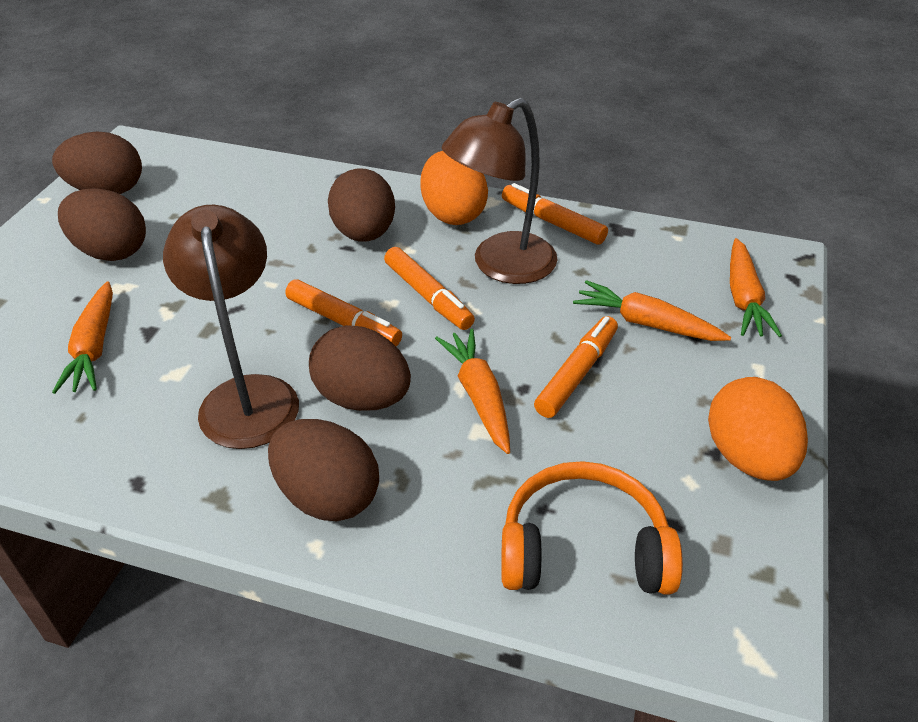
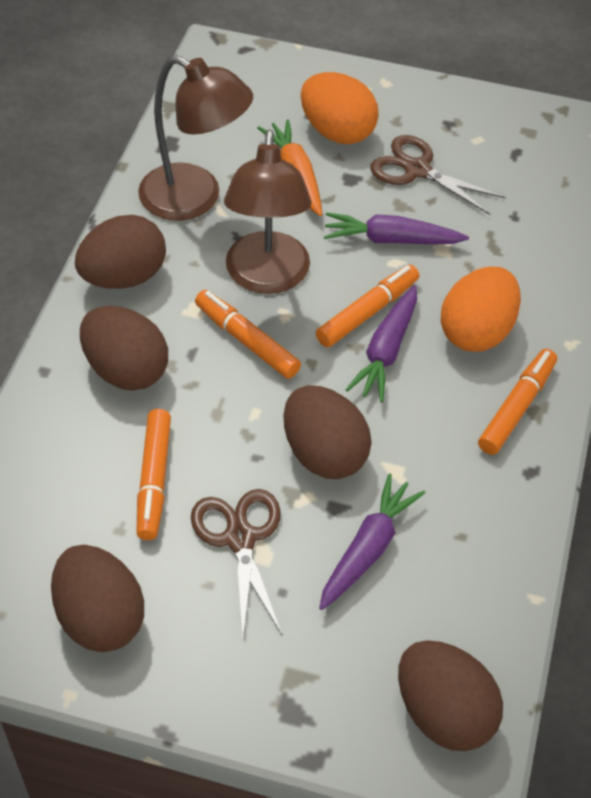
brown scissors: 0 -> 2
orange carrot: 4 -> 1
orange headphones: 1 -> 0
purple carrot: 0 -> 3

